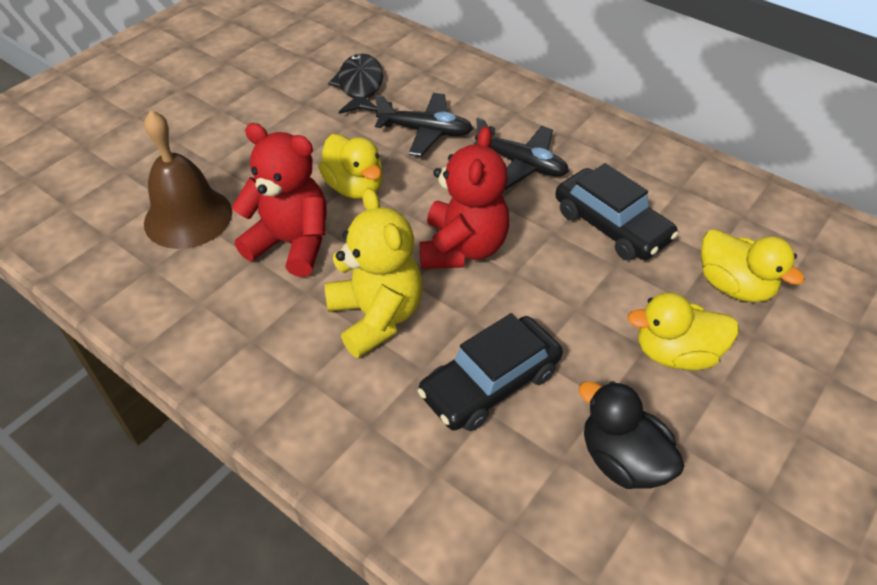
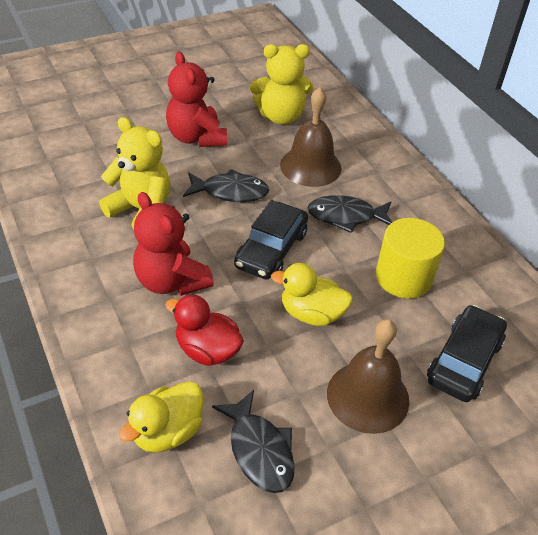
black duck: 1 -> 0
black fish: 1 -> 3
black plane: 2 -> 0
brown bell: 1 -> 2
red duck: 0 -> 1
yellow cylinder: 0 -> 1
yellow duck: 3 -> 2
yellow teddy bear: 1 -> 2

